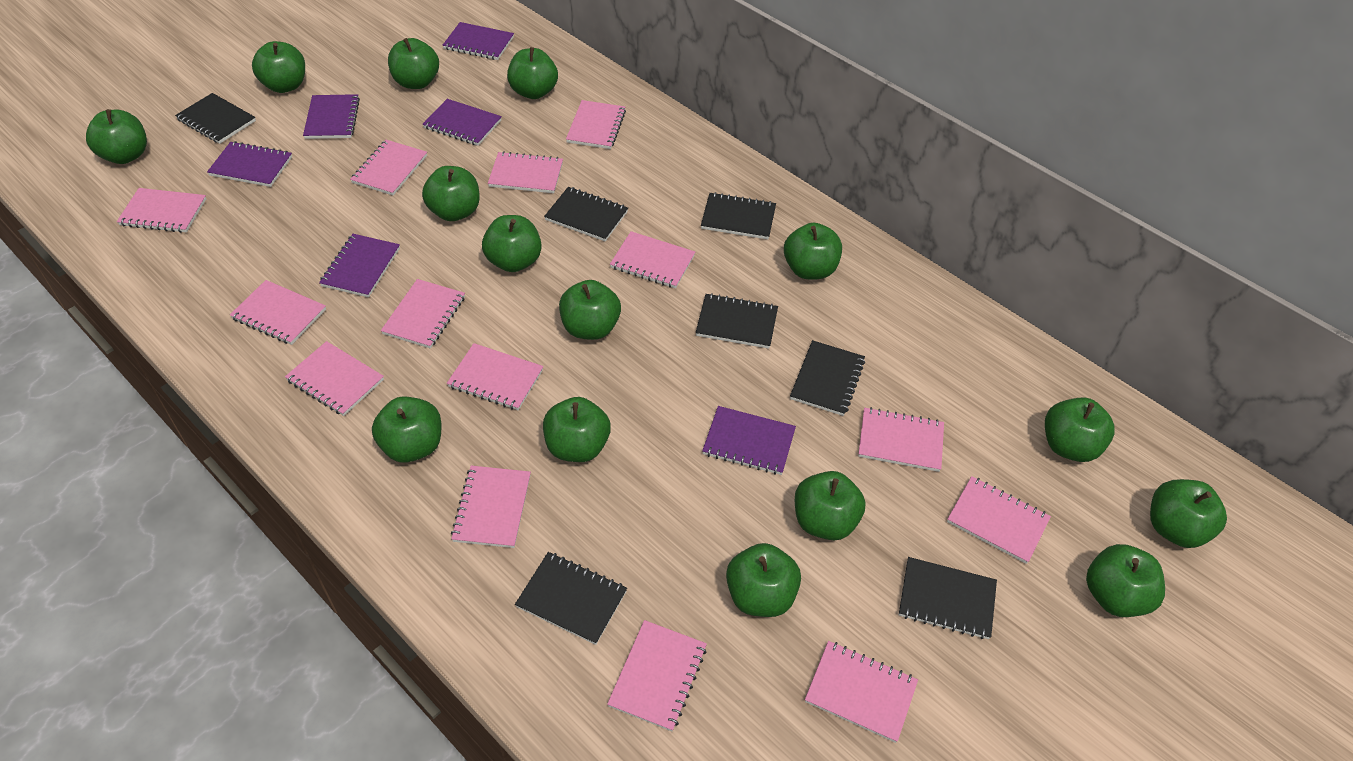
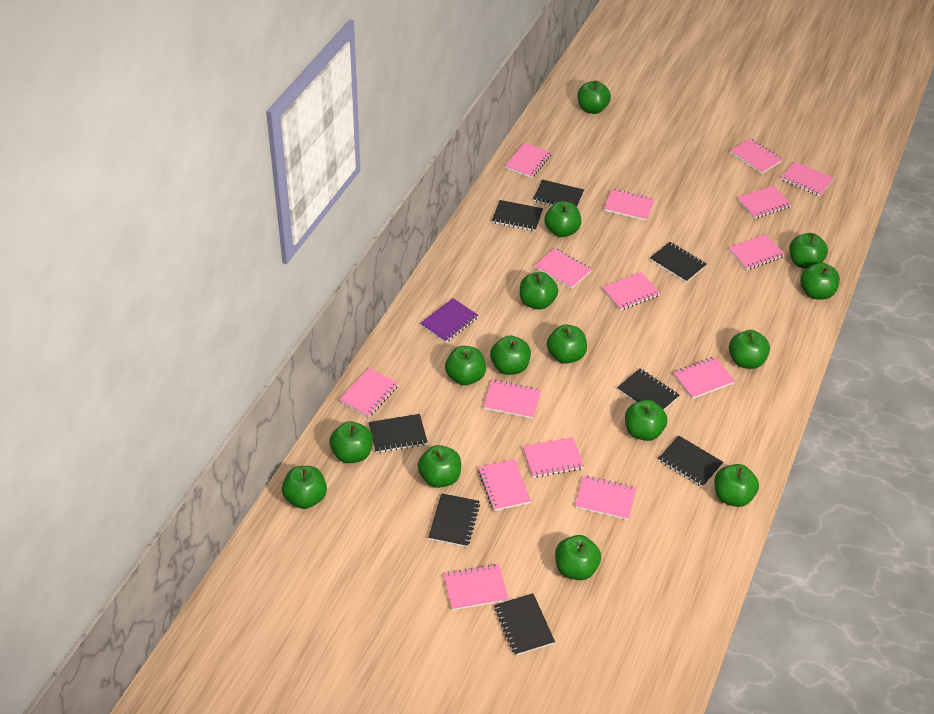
black notebook: 7 -> 8
pink notebook: 14 -> 15
purple notebook: 6 -> 1

